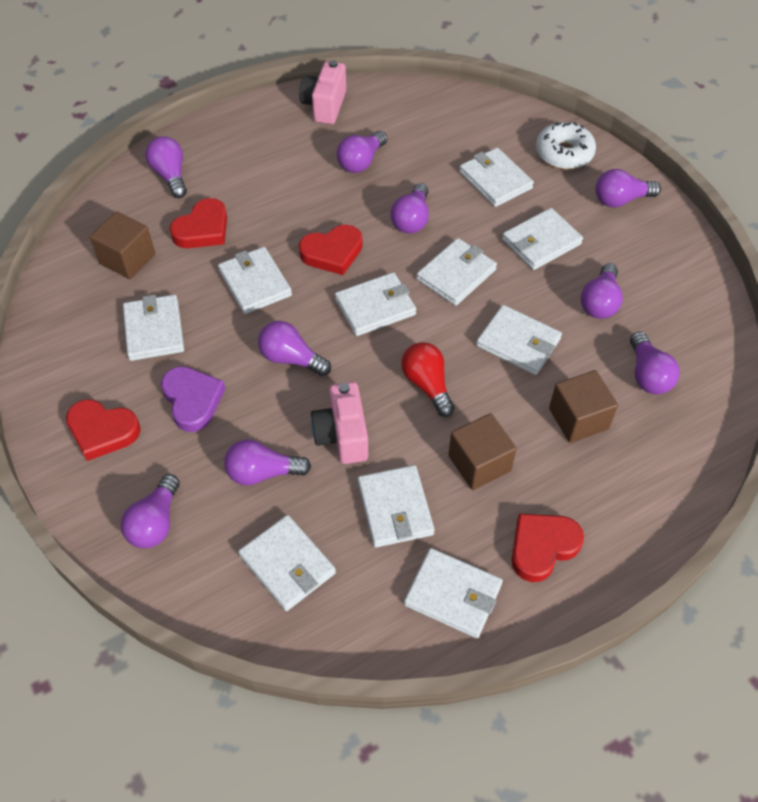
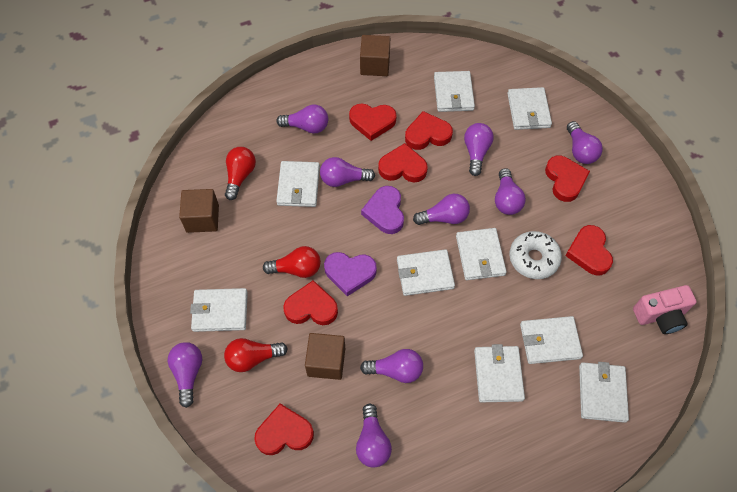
pink camera: 2 -> 1
purple heart: 1 -> 2
red heart: 4 -> 7
red light bulb: 1 -> 3
white wallet: 10 -> 9

